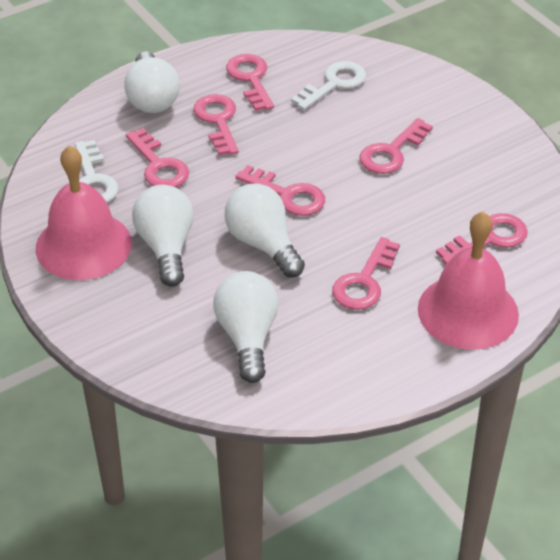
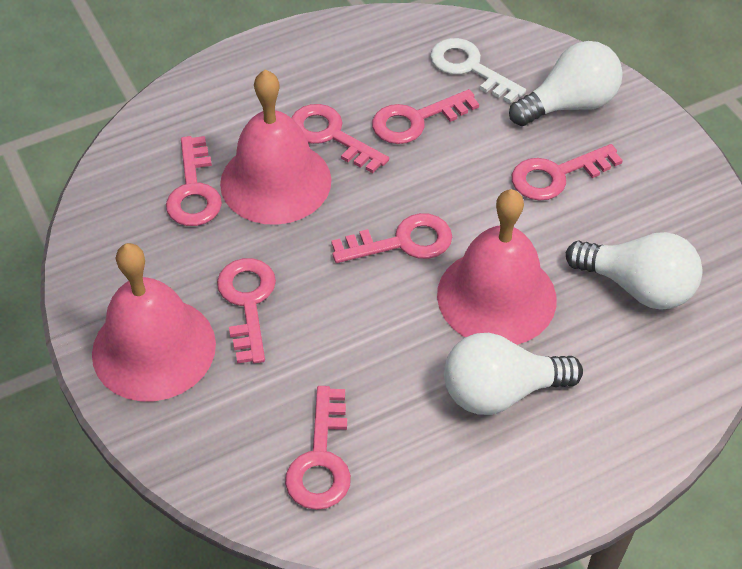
pink bell: 2 -> 3
white key: 2 -> 1
white light bulb: 4 -> 3

